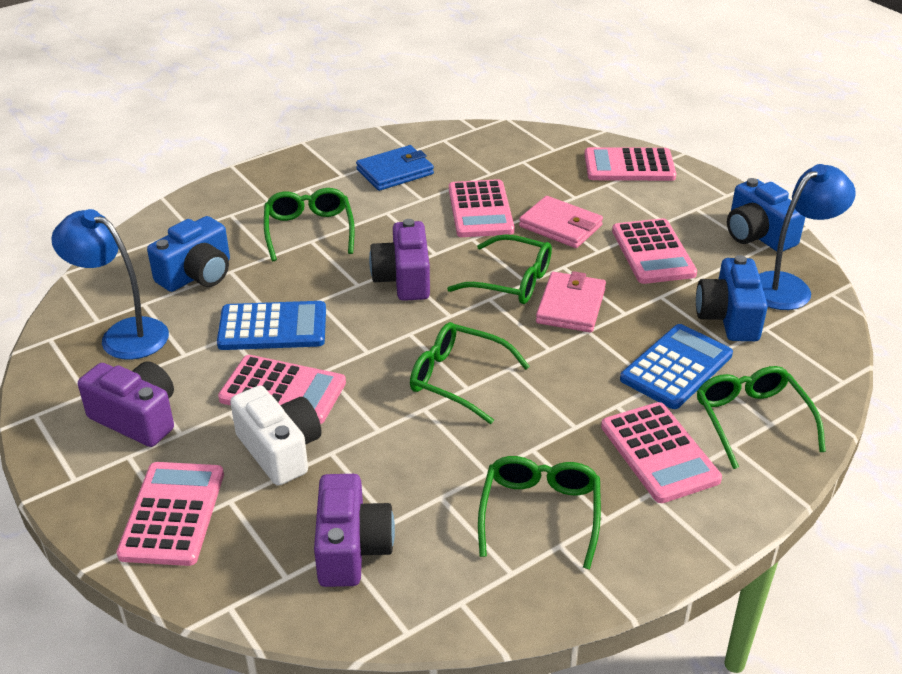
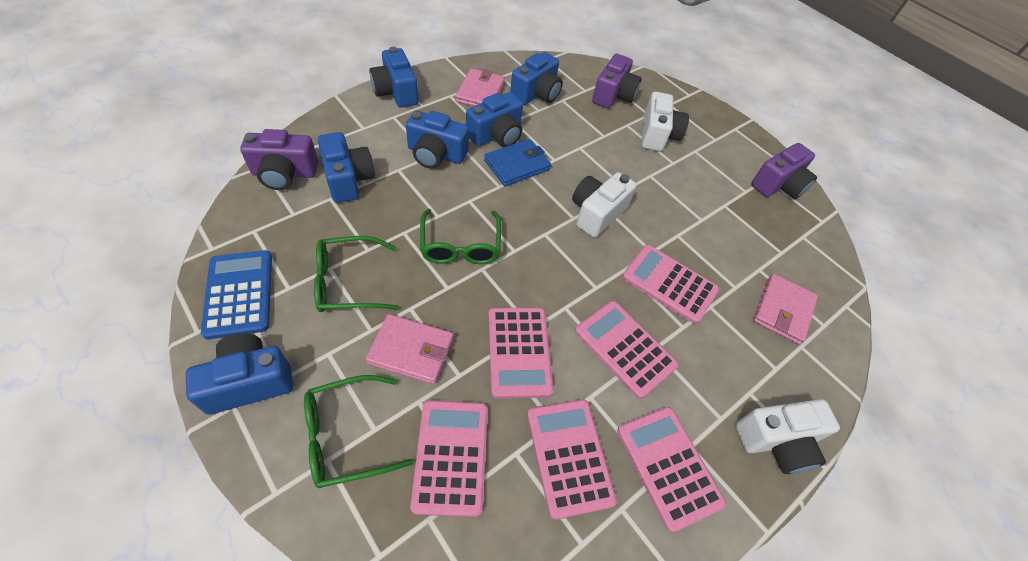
blue calculator: 2 -> 1
blue camera: 3 -> 6
blue lamp: 2 -> 0
green glasses: 5 -> 3
pink wallet: 2 -> 3
white camera: 1 -> 3

